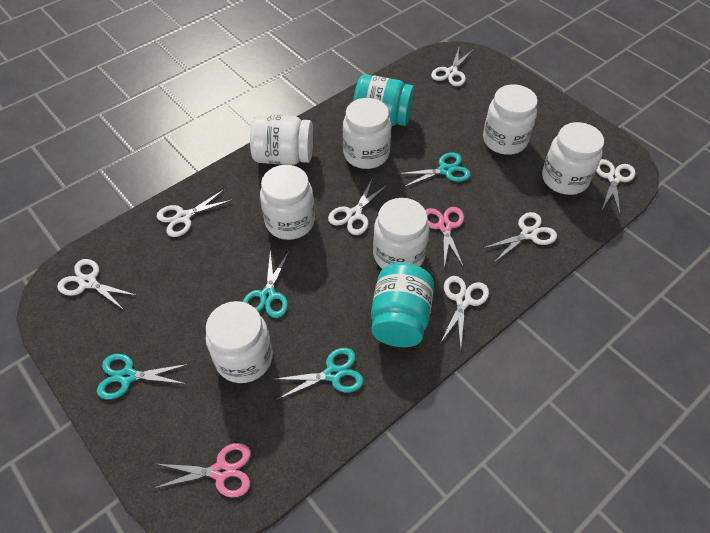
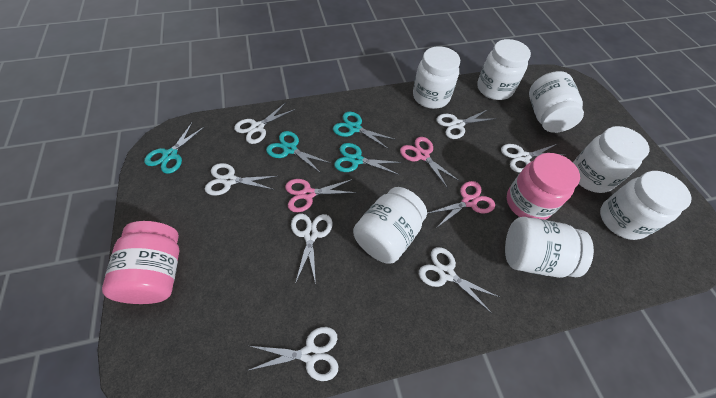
pink jar: 0 -> 2
pink scissors: 2 -> 3
turquoise jar: 2 -> 0

